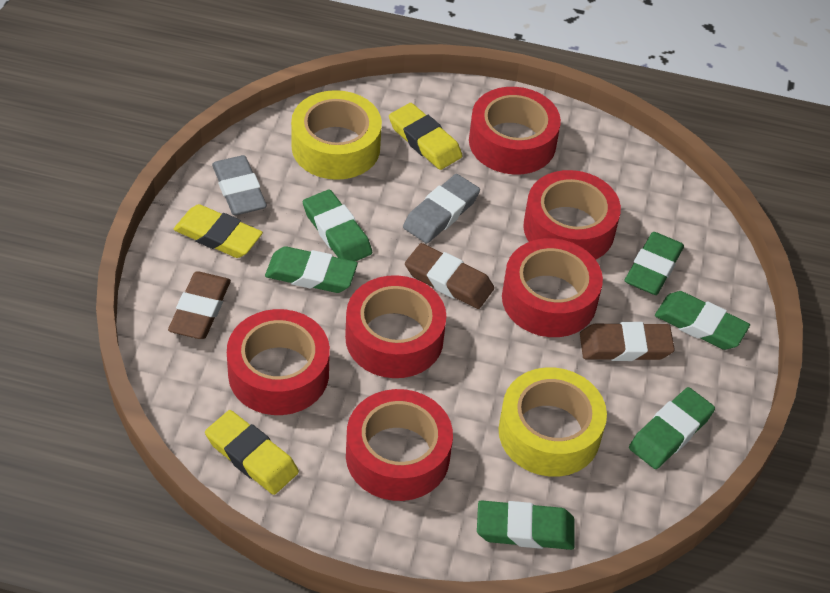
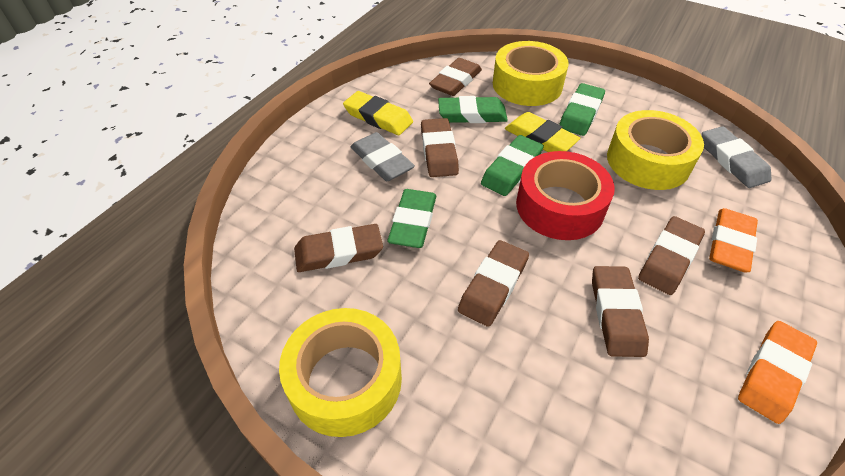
brown eraser: 3 -> 6
green eraser: 6 -> 4
orange eraser: 0 -> 2
red tape: 6 -> 1
yellow eraser: 3 -> 2
yellow tape: 2 -> 3

